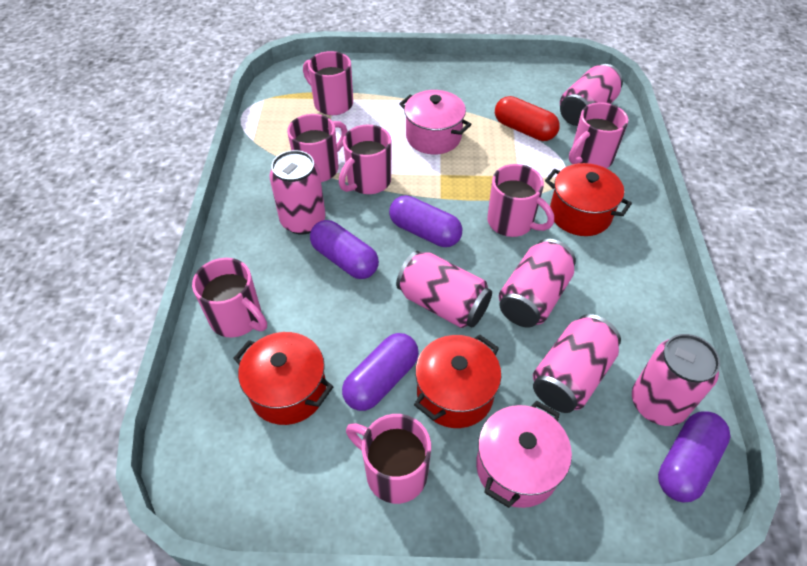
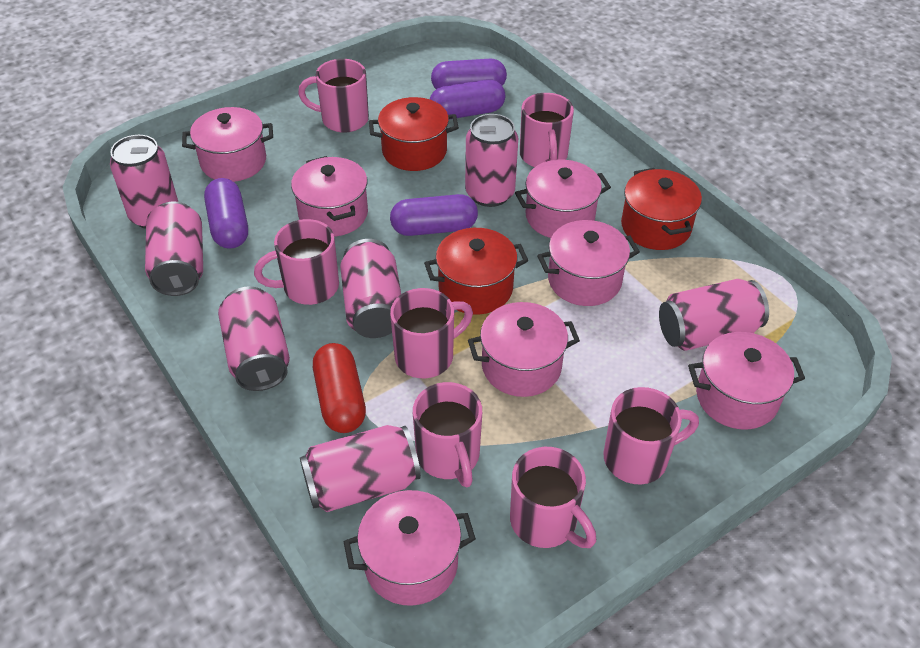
pink can: 6 -> 7
pink pot: 2 -> 7

